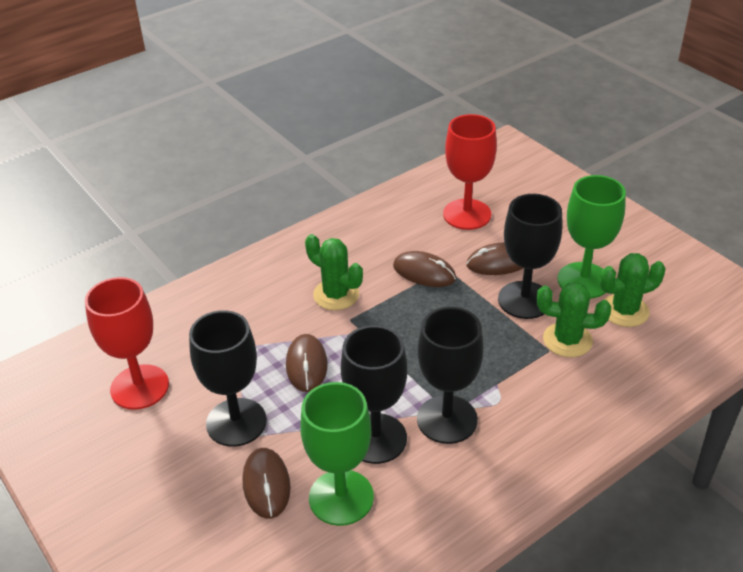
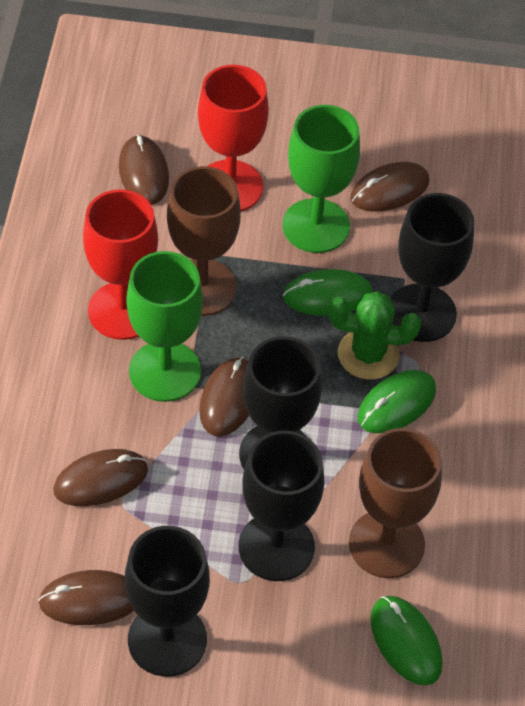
brown goblet: 0 -> 2
brown mouse: 4 -> 5
green cactus: 3 -> 1
green mouse: 0 -> 3

